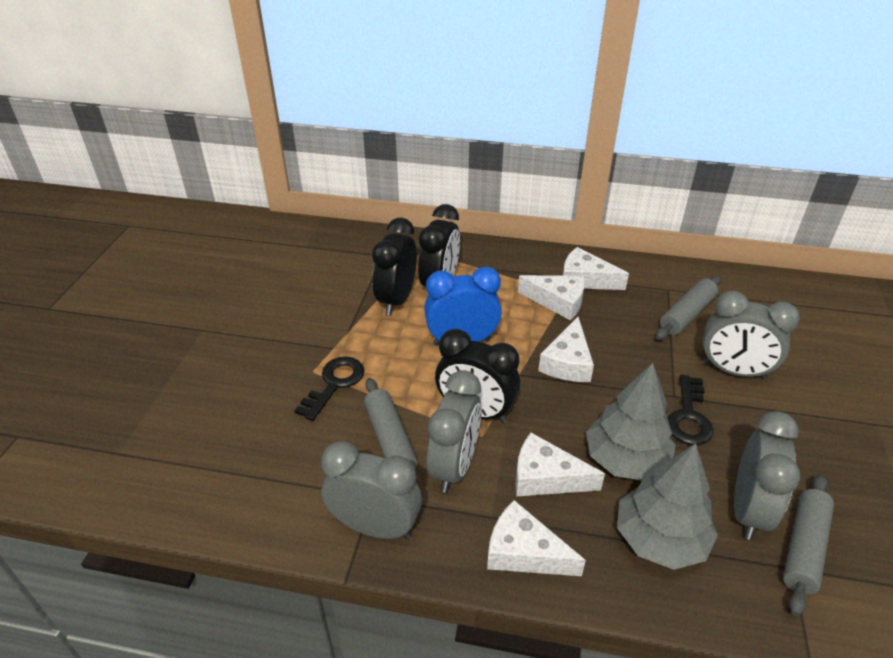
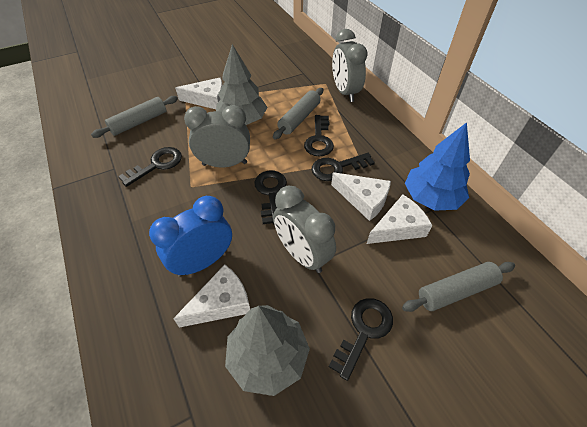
black clock: 3 -> 0
black key: 2 -> 5
blue tree: 0 -> 1
grey clock: 4 -> 3
white cheese: 5 -> 4

